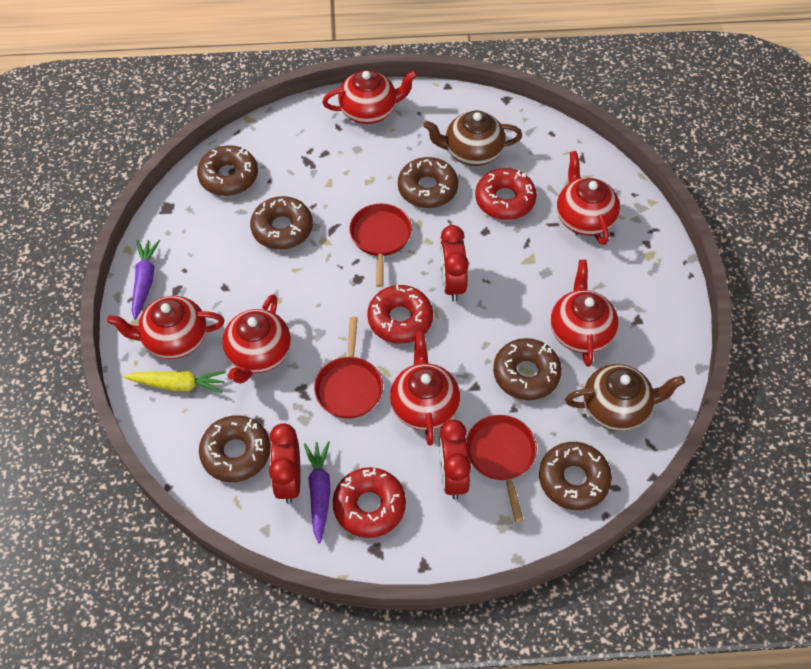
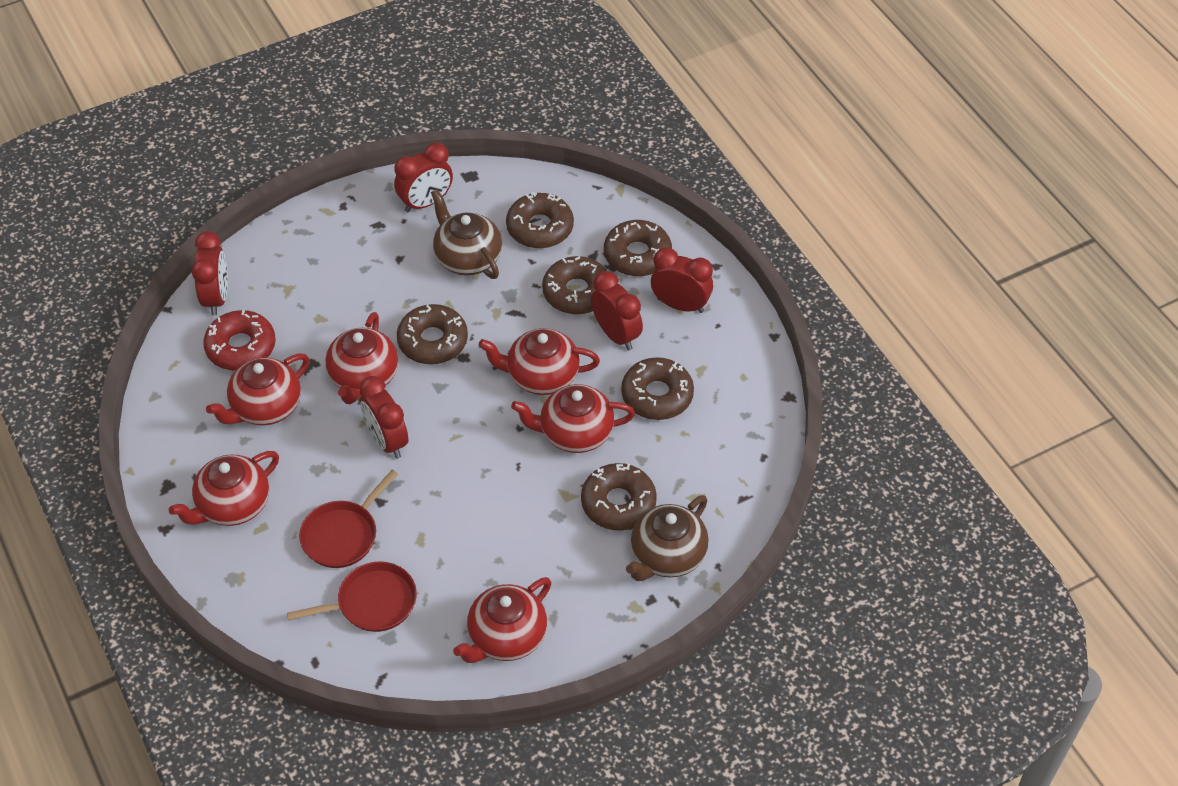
purple carrot: 2 -> 0
red clock: 3 -> 5
red donut: 3 -> 1
red pan: 3 -> 2
yellow carrot: 1 -> 0

